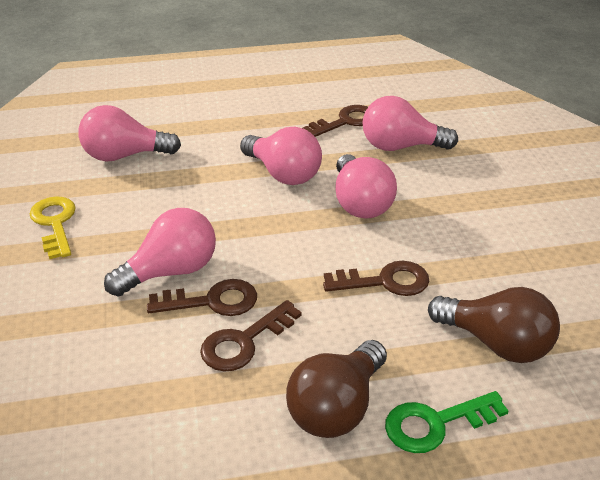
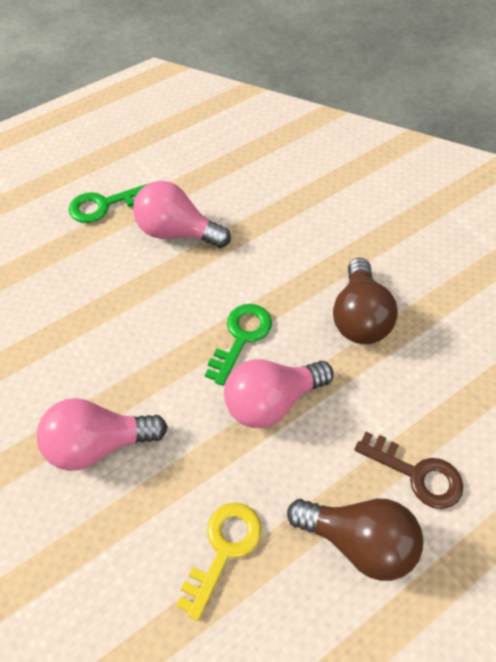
brown key: 4 -> 1
green key: 1 -> 2
pink light bulb: 5 -> 3

